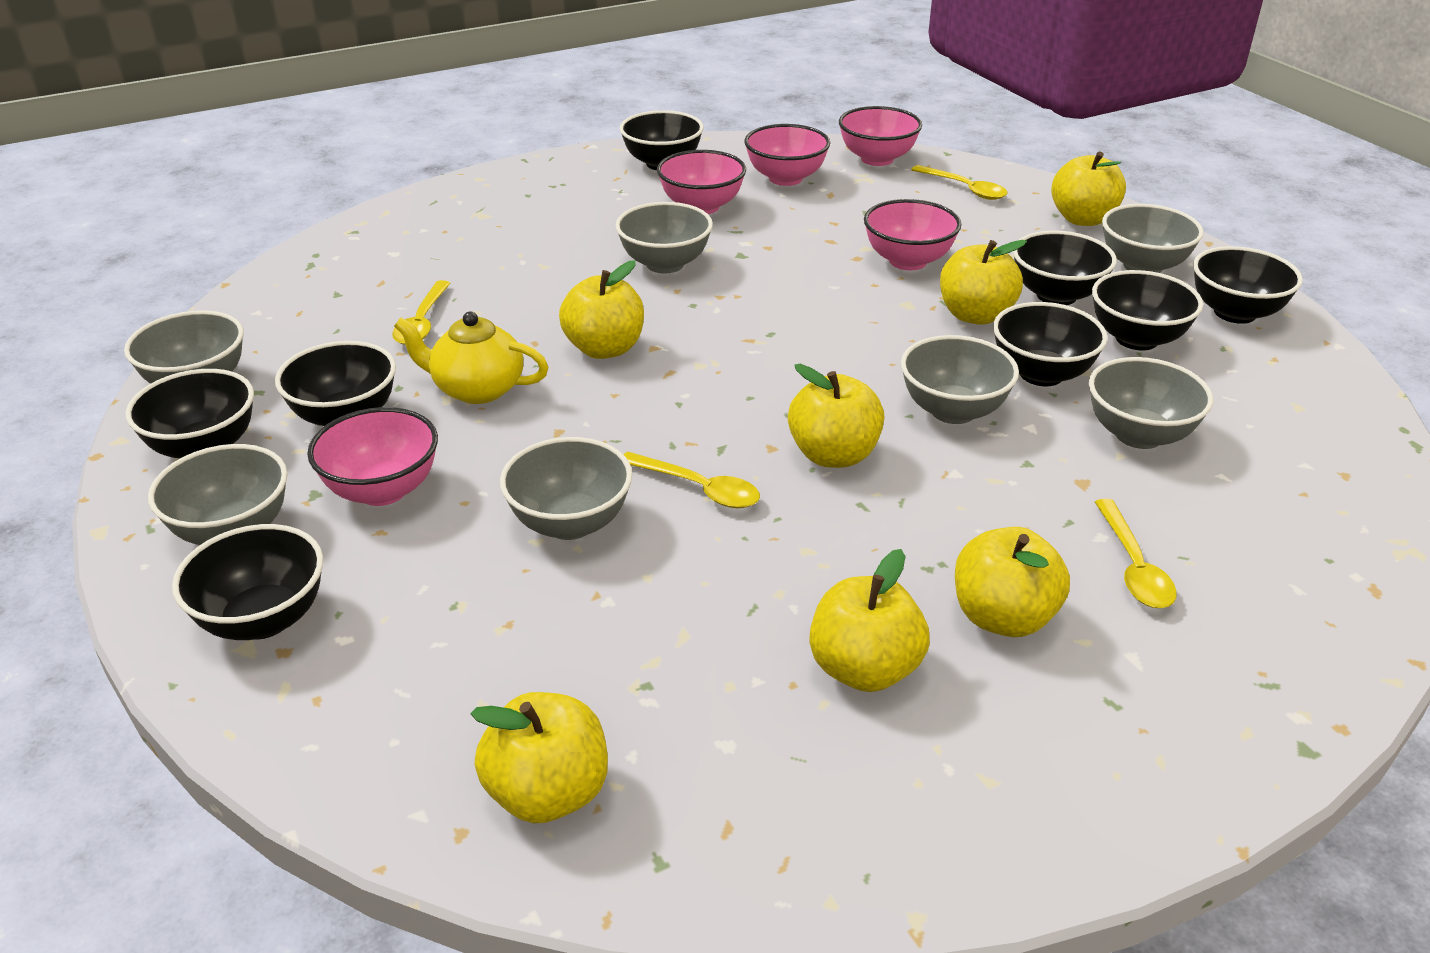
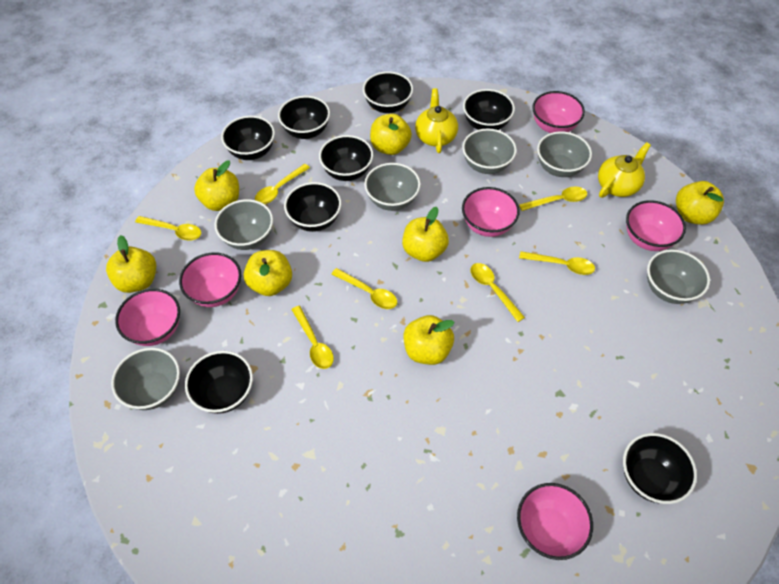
grey bowl: 7 -> 6
pink bowl: 5 -> 6
yellow spoon: 4 -> 7
yellow teapot: 1 -> 2

